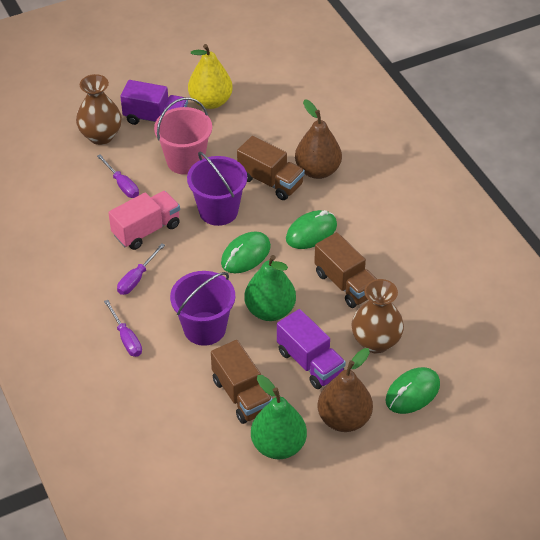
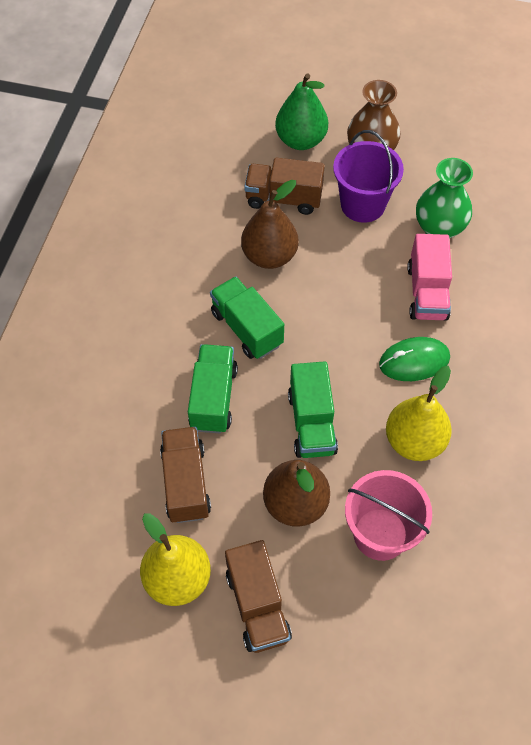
brown vase: 2 -> 1
green mouse: 3 -> 1
green pear: 2 -> 1
green truck: 0 -> 3
green vase: 0 -> 1
purple bucket: 2 -> 1
purple screwdriver: 3 -> 0
purple truck: 2 -> 0
yellow pear: 1 -> 2

